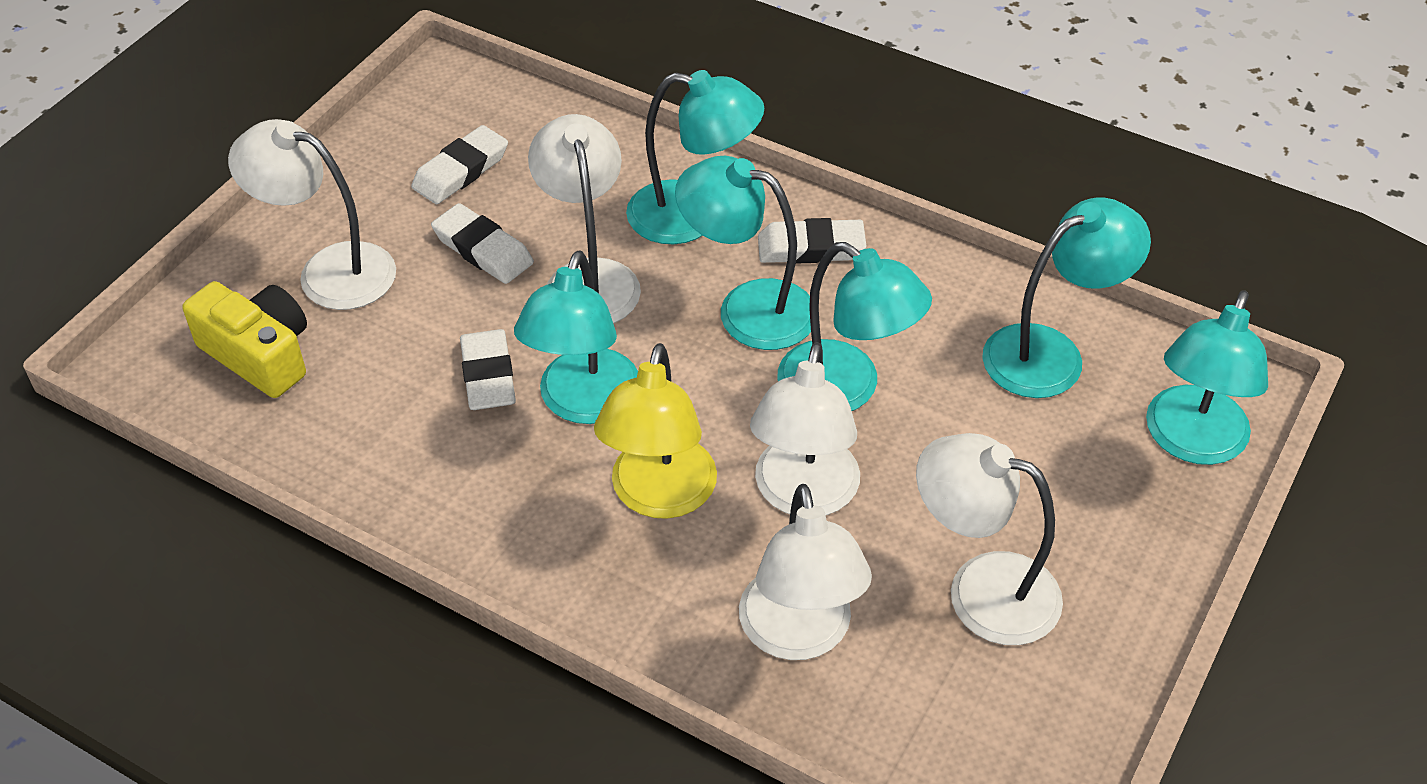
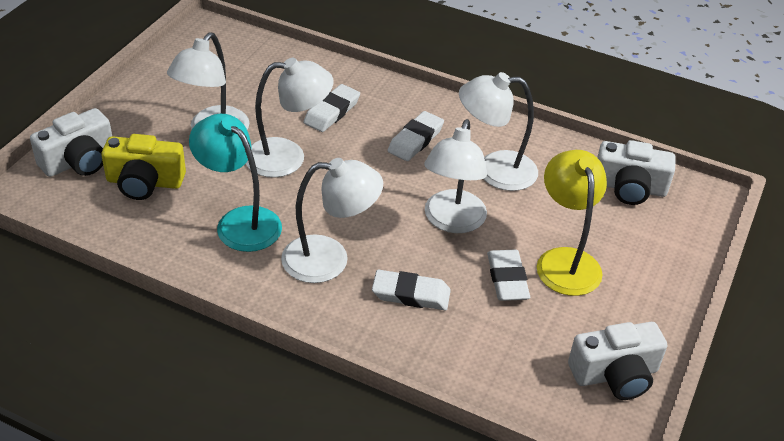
turquoise lamp: 6 -> 1
white camera: 0 -> 3

